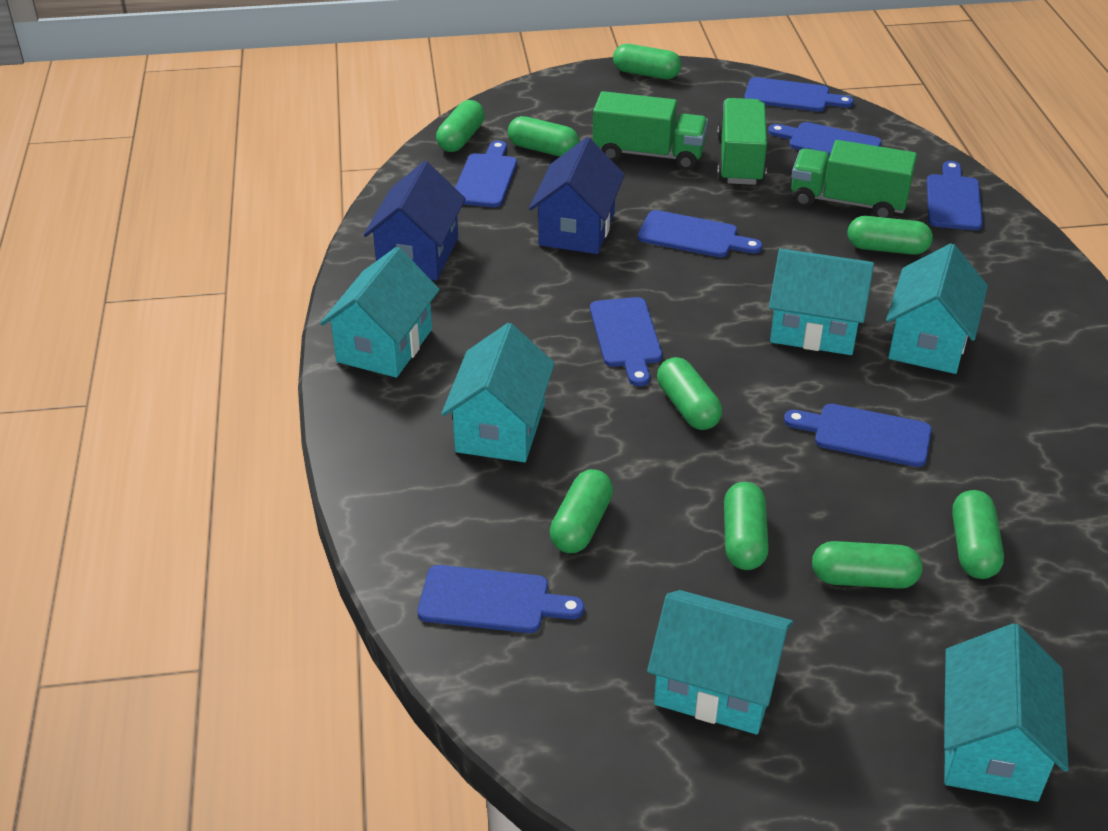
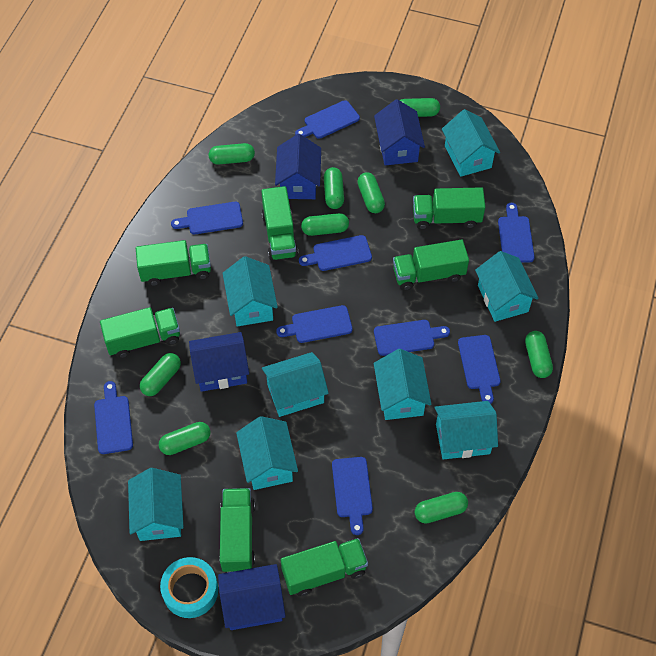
blue cutting board: 8 -> 9
blue house: 2 -> 4
green truck: 3 -> 7
turquoise house: 6 -> 8
turquoise tape: 0 -> 1

